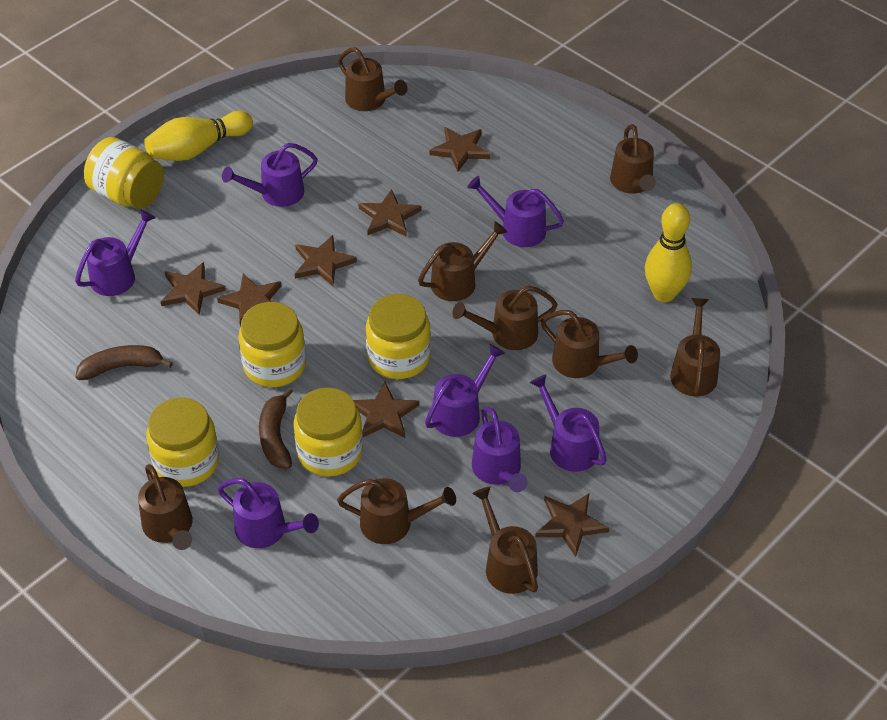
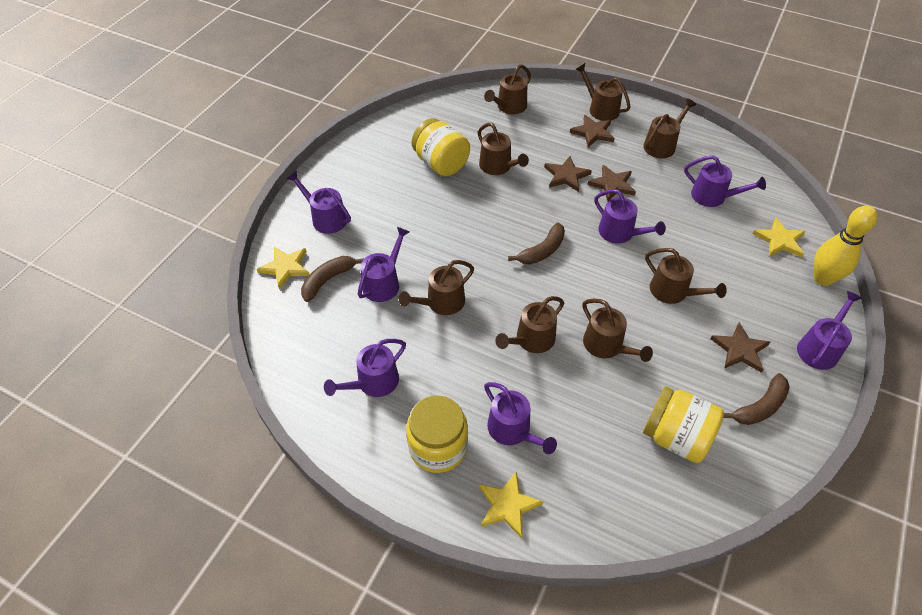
brown banana: 2 -> 3
brown star: 7 -> 4
brown watering can: 9 -> 8
yellow bowling pin: 2 -> 1
yellow jar: 5 -> 3
yellow star: 0 -> 3

